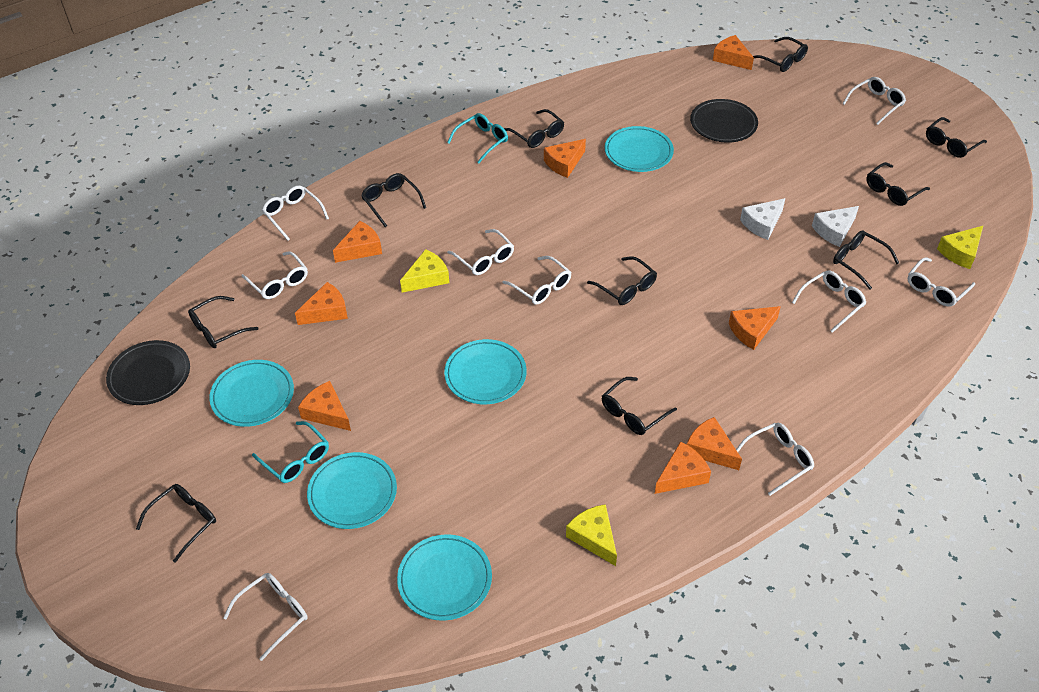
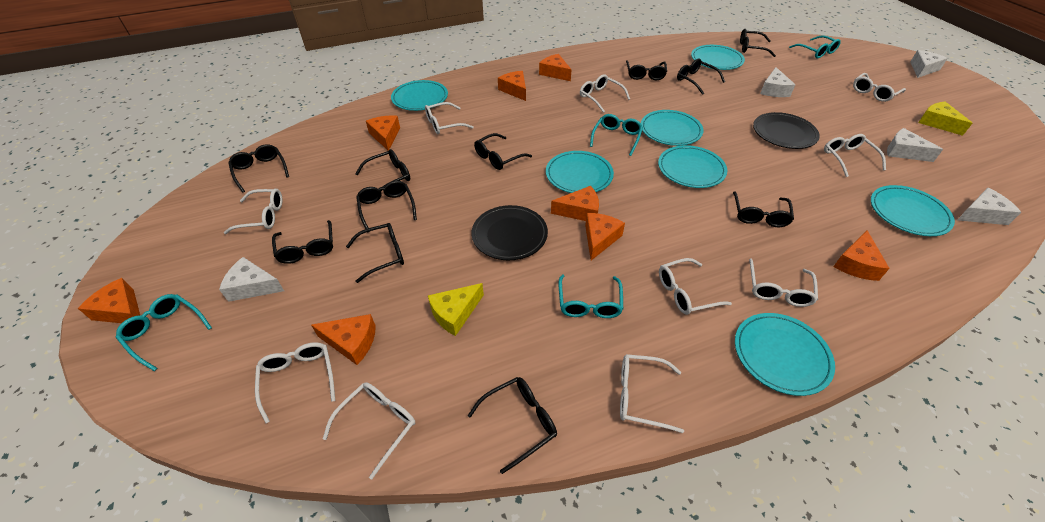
black glasses: 10 -> 11
turquoise glasses: 2 -> 4
turquoise plate: 5 -> 7
white cheese: 2 -> 5
white glasses: 9 -> 10
yellow cheese: 3 -> 2

